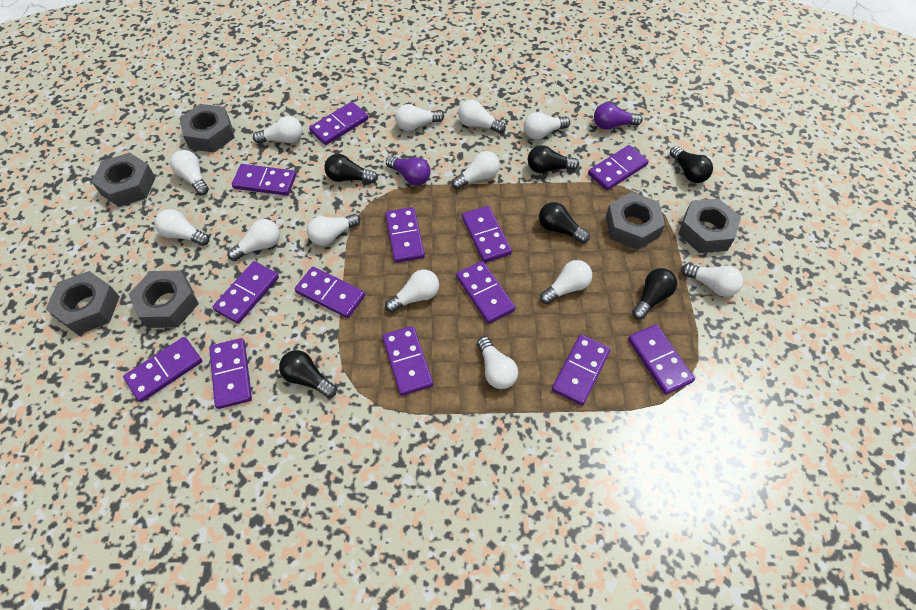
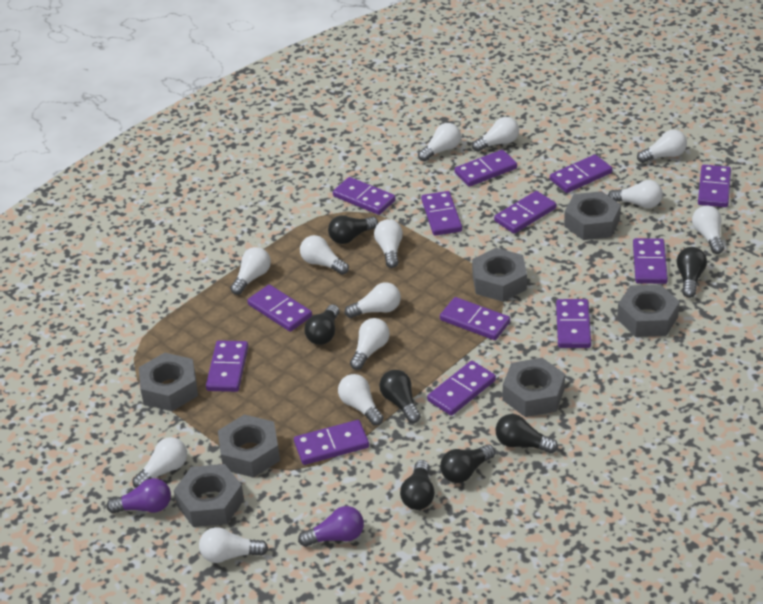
black light bulb: 6 -> 7
grey nut: 6 -> 7

